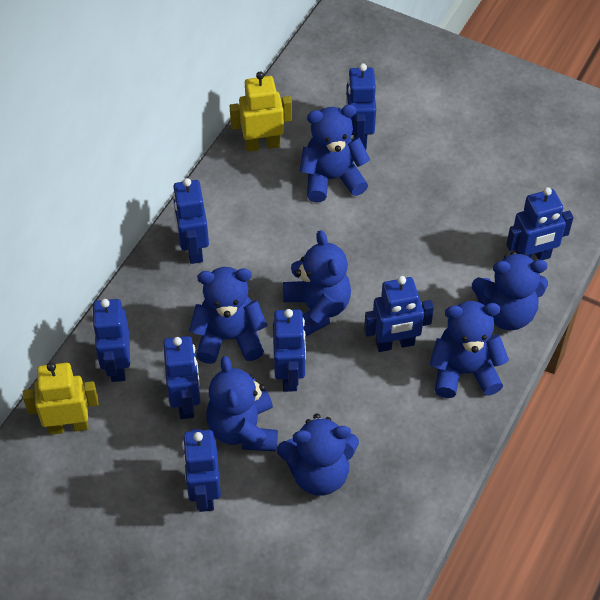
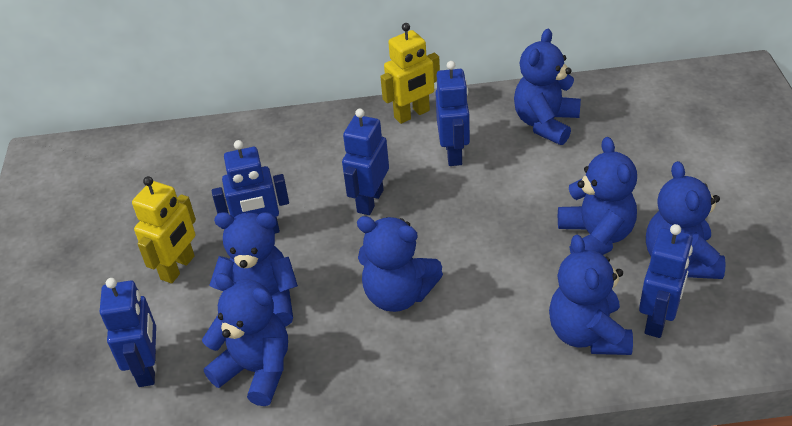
blue robot: 8 -> 5

